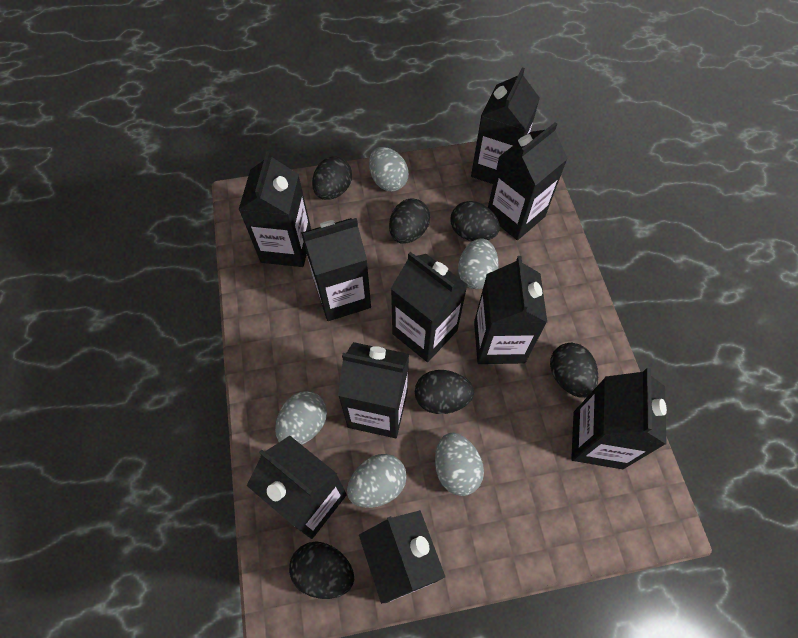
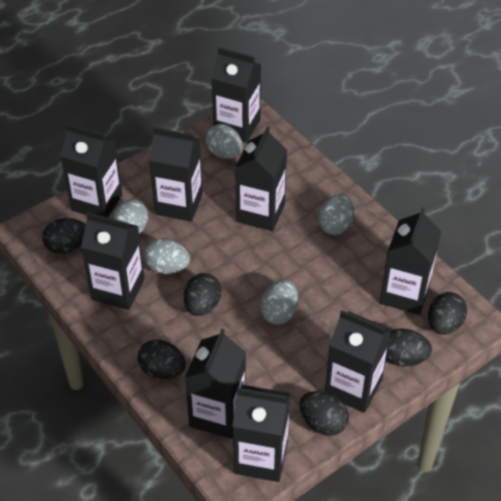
black carton: 10 -> 9

